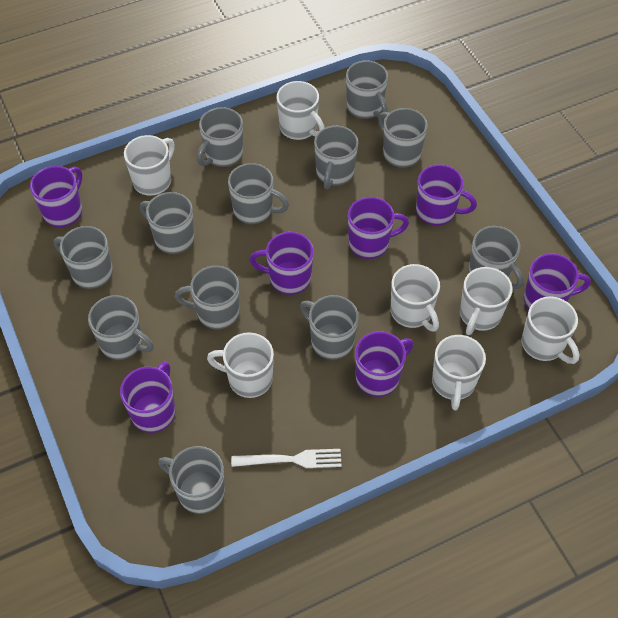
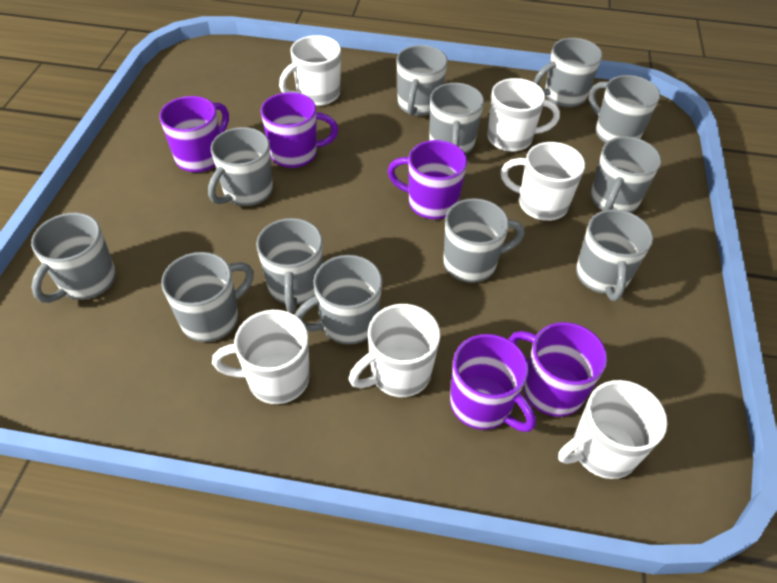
purple mug: 7 -> 5
white fork: 1 -> 0
white mug: 7 -> 6

